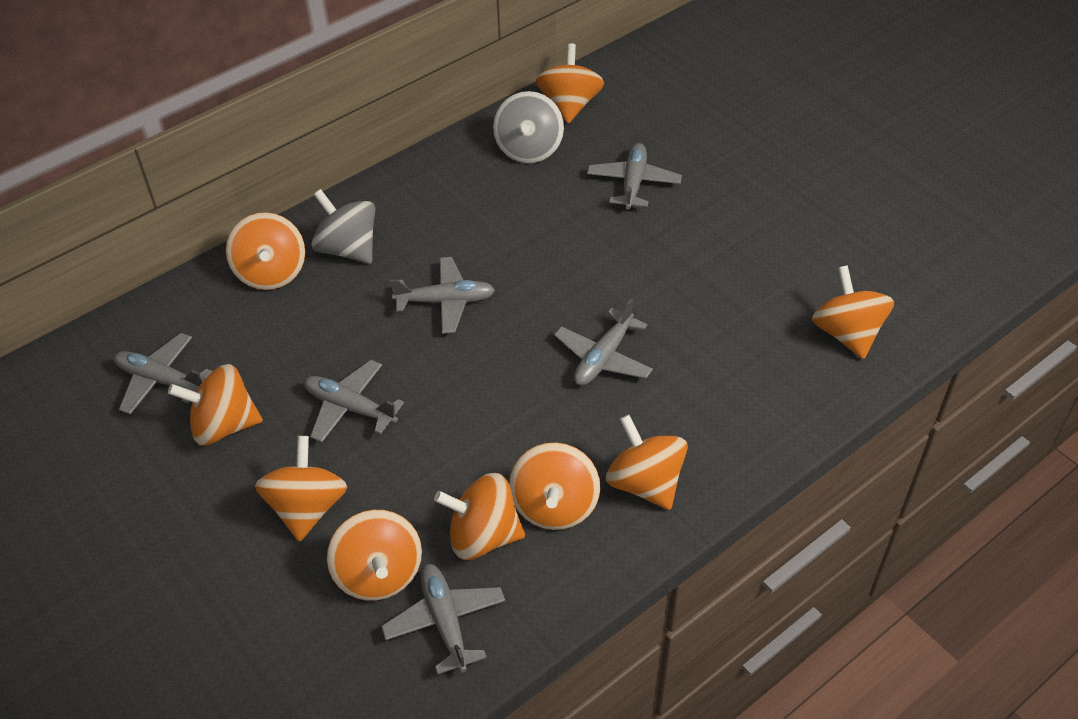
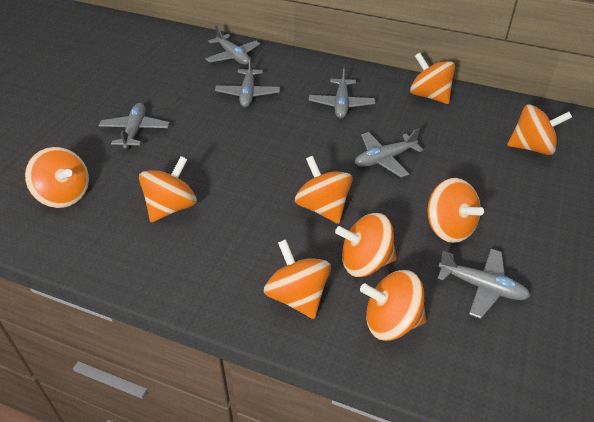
grey spinning top: 2 -> 0

